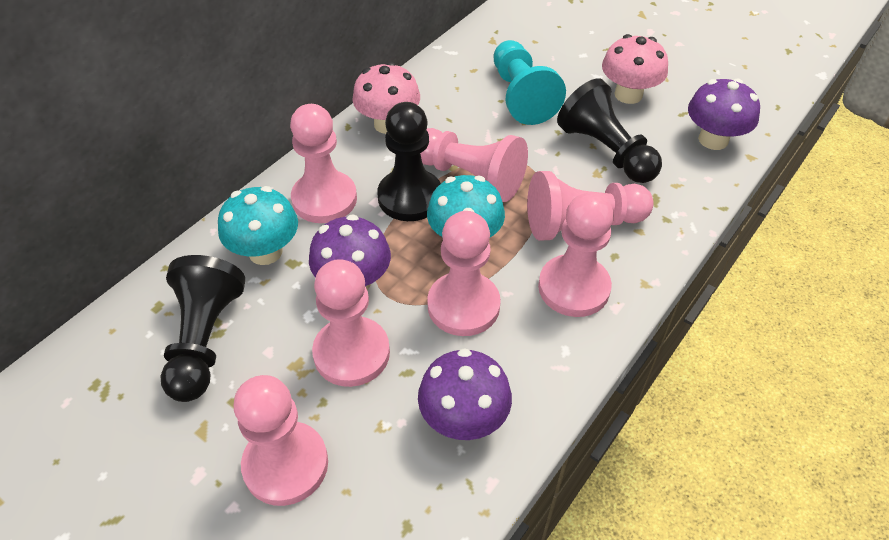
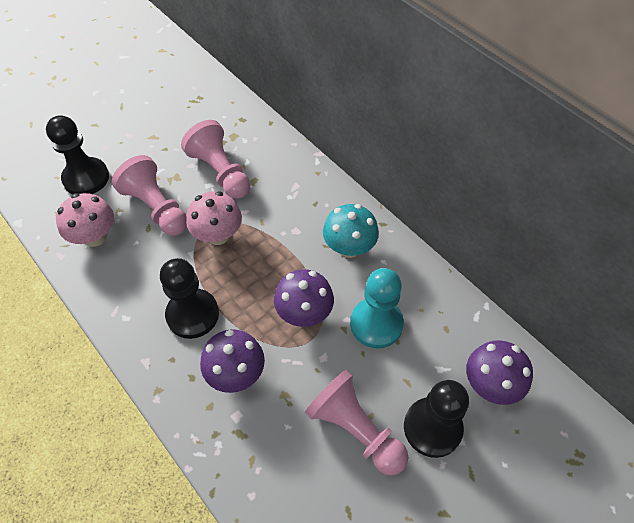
pink pawn: 7 -> 3
turquoise mushroom: 2 -> 1

